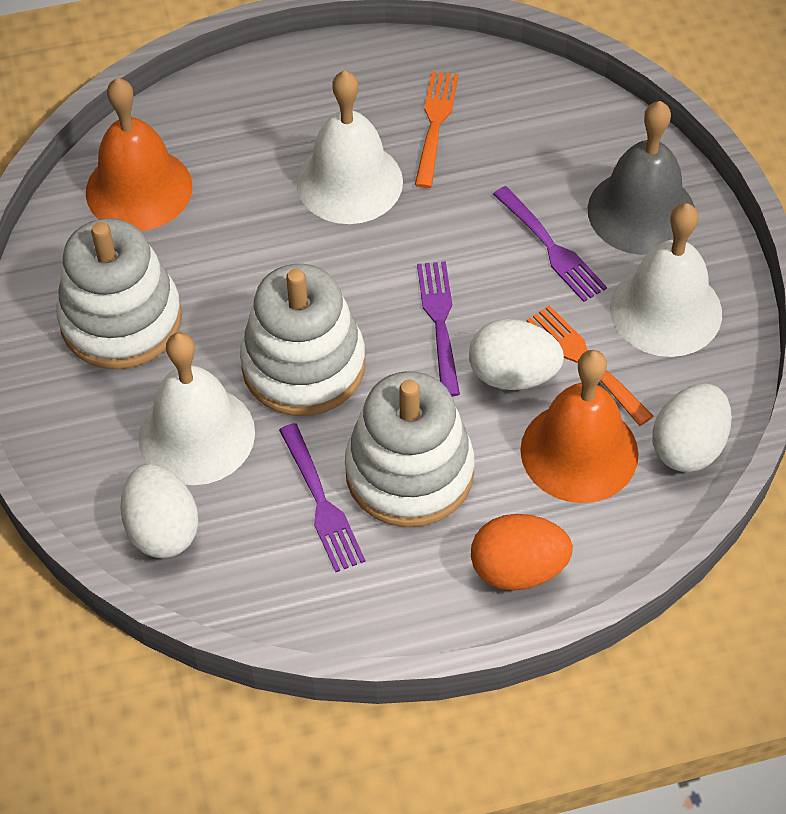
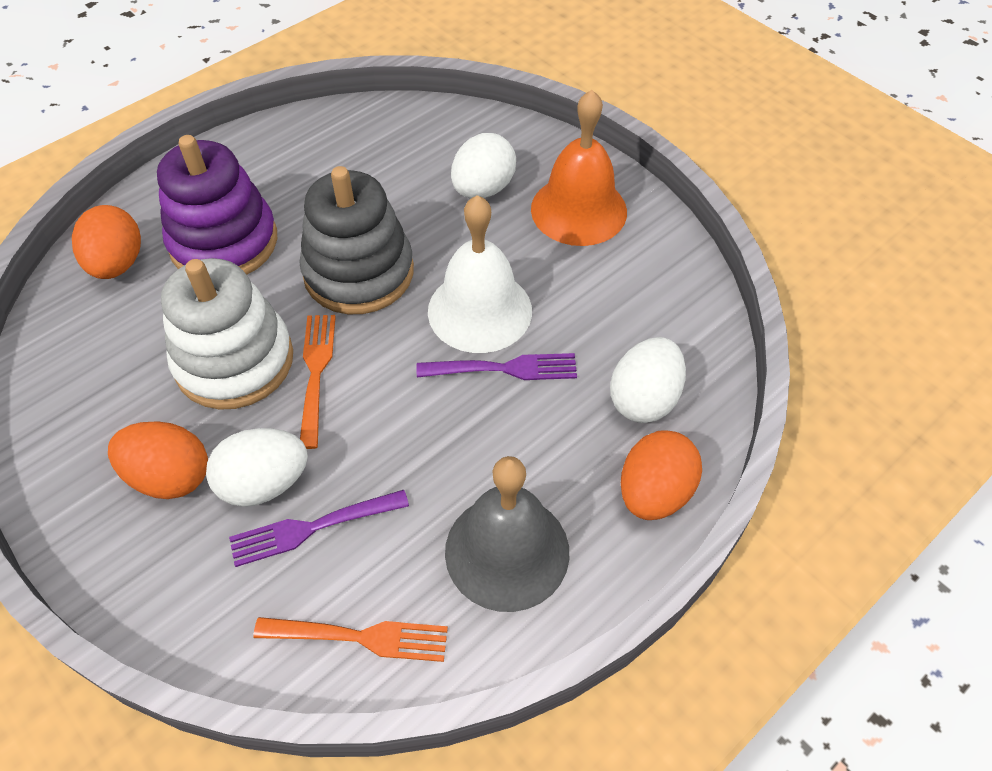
grey stacking toy: 0 -> 1
orange bell: 2 -> 1
orange egg: 1 -> 3
purple fork: 3 -> 2
purple stacking toy: 0 -> 1
white bell: 3 -> 1
white stacking toy: 3 -> 1

